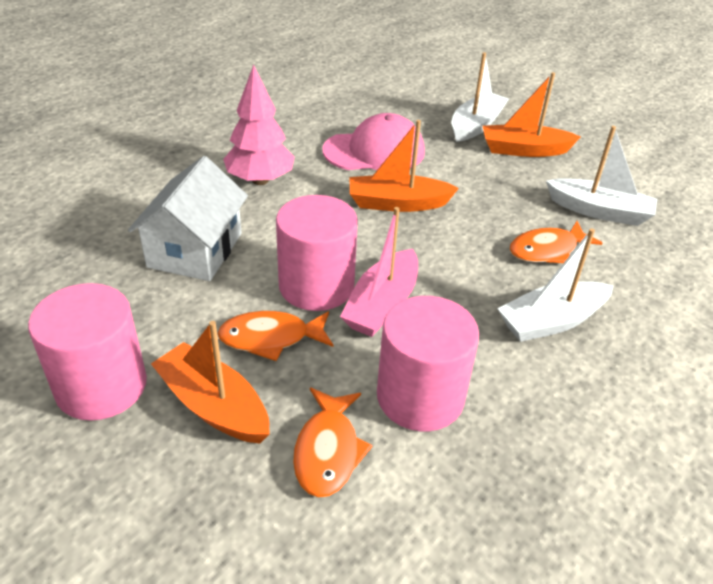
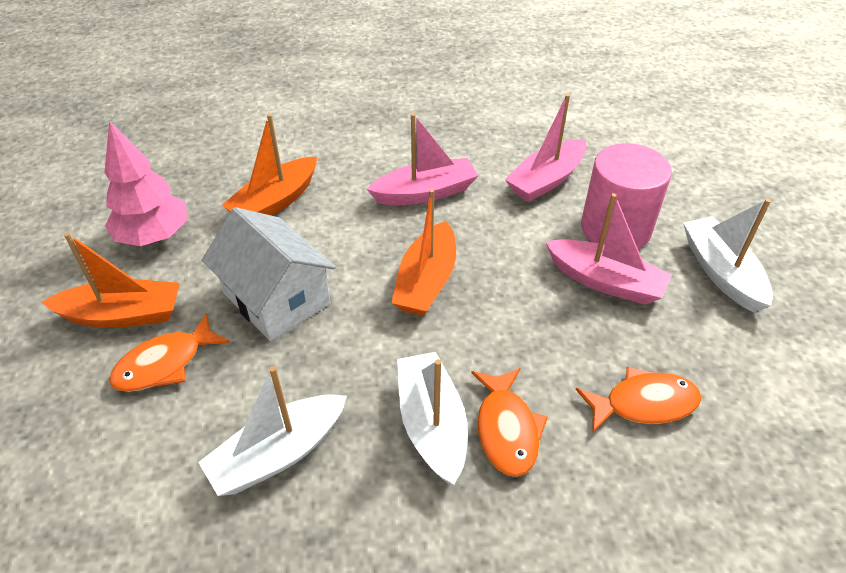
pink boat: 1 -> 3
pink cap: 1 -> 0
pink cylinder: 3 -> 1

